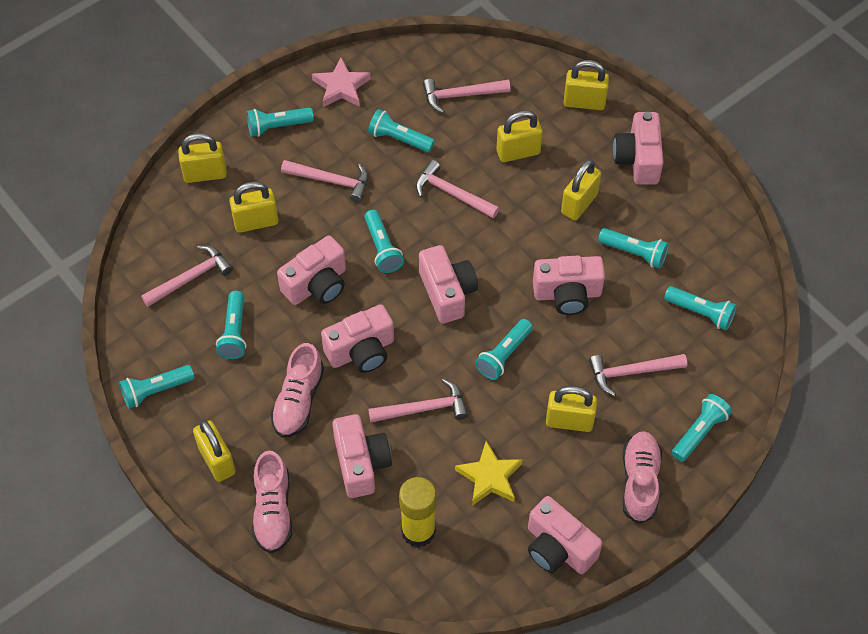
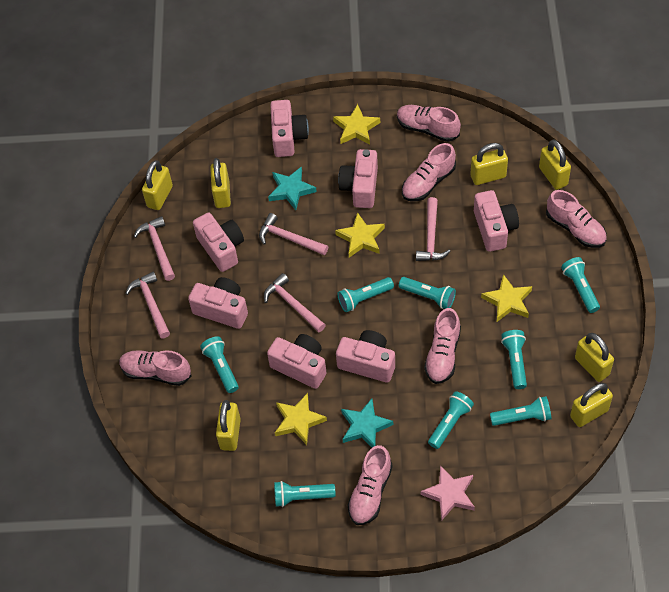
pink hammer: 6 -> 5
pink shoe: 3 -> 6
turquoise flashlight: 9 -> 8
turquoise star: 0 -> 2
yellow glue stick: 1 -> 0
yellow star: 1 -> 4

